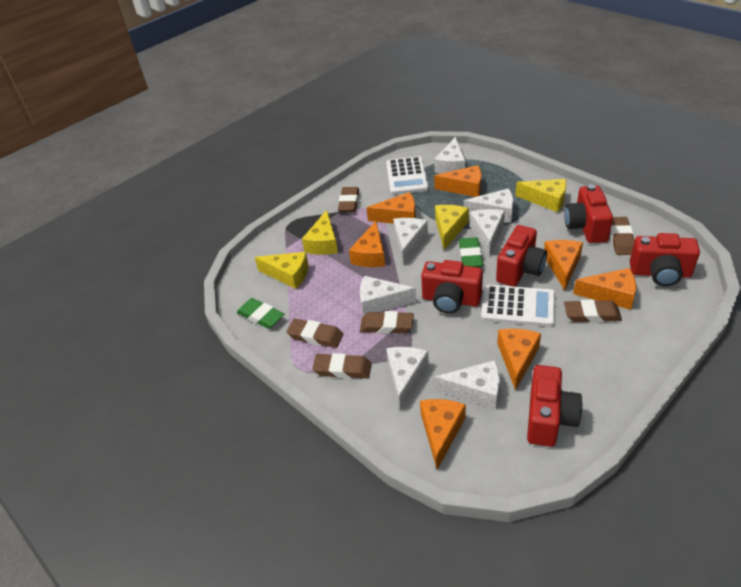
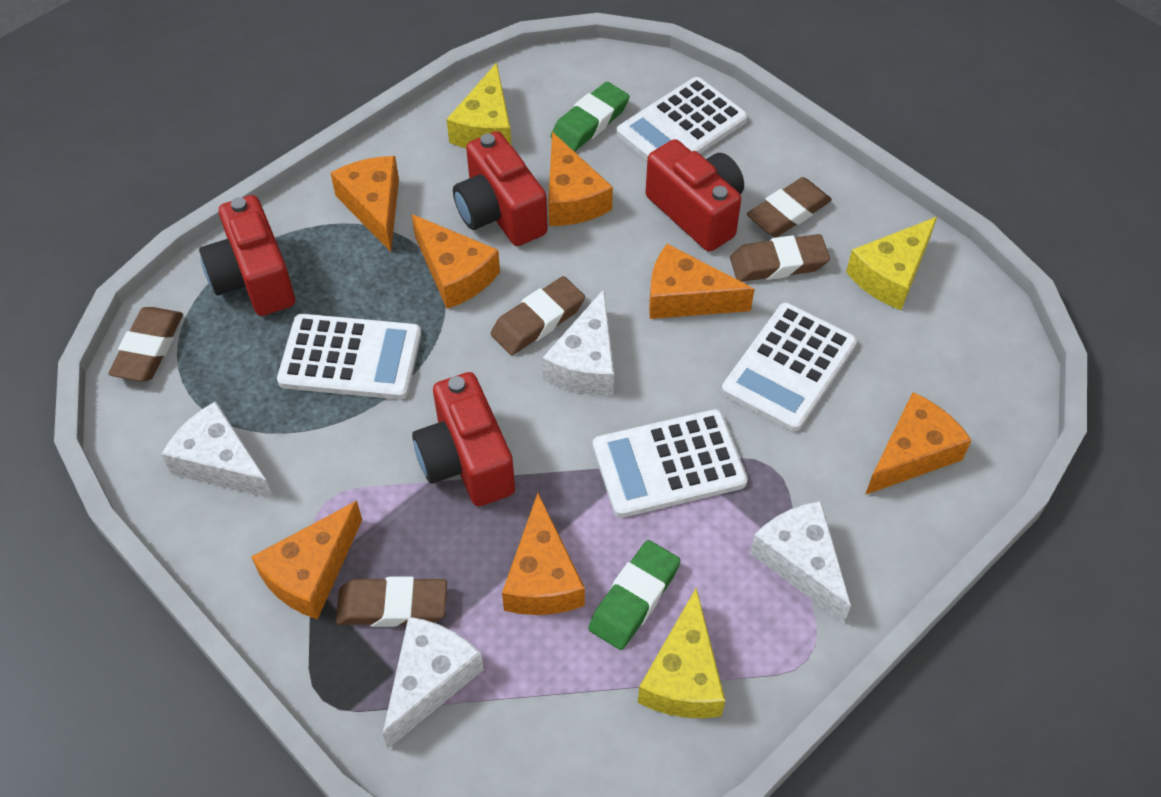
brown eraser: 6 -> 5
red camera: 5 -> 4
white calculator: 2 -> 4
white cheese: 7 -> 4
yellow cheese: 4 -> 3

